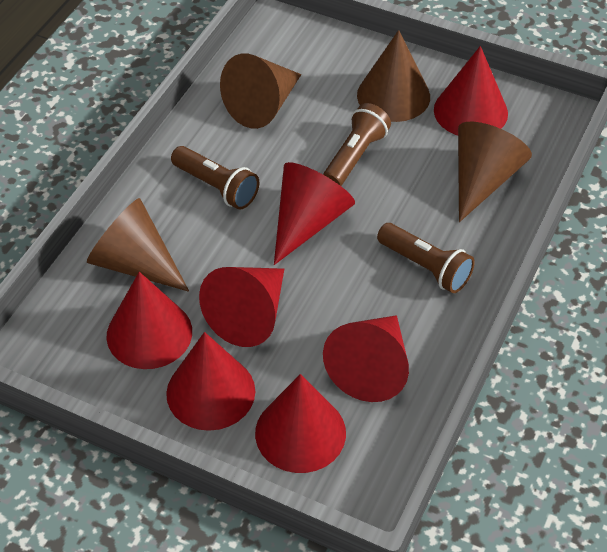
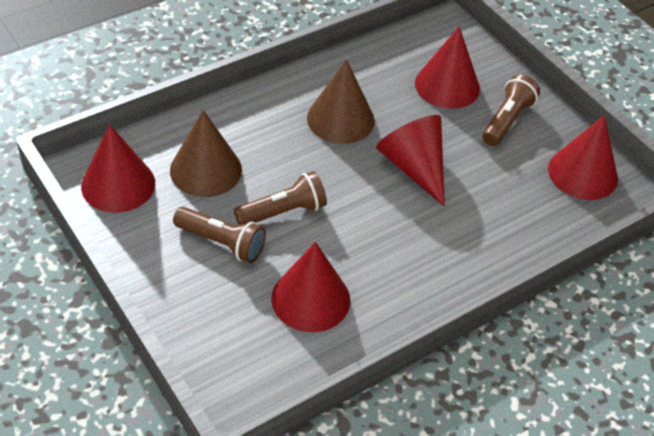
brown cone: 4 -> 2
red cone: 7 -> 5

